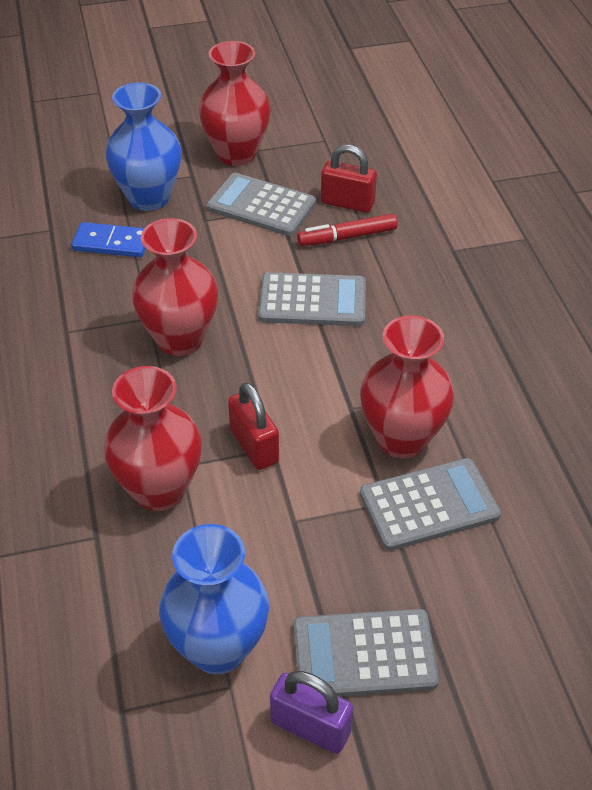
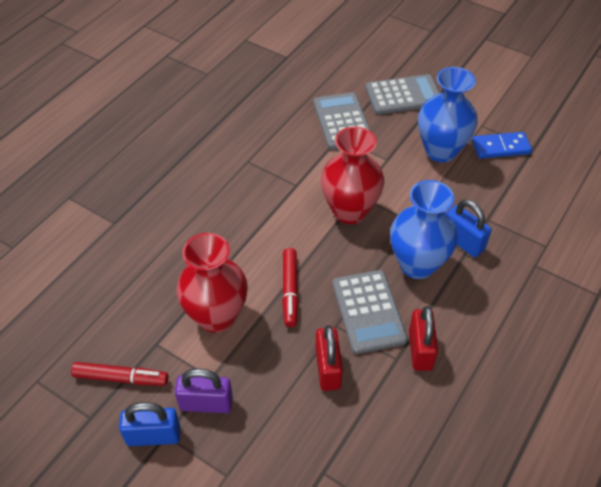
blue padlock: 0 -> 2
grey calculator: 4 -> 3
red marker: 1 -> 2
red vase: 4 -> 2

